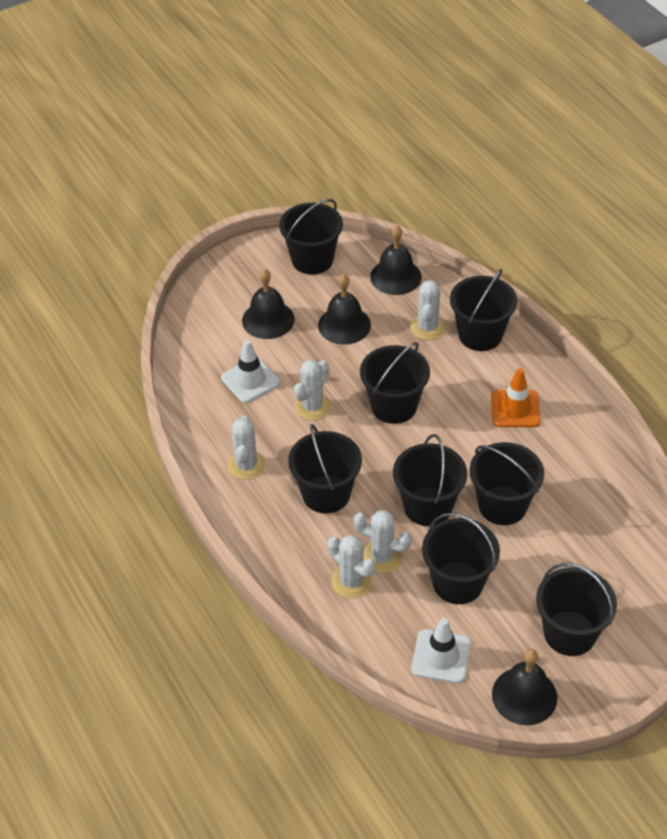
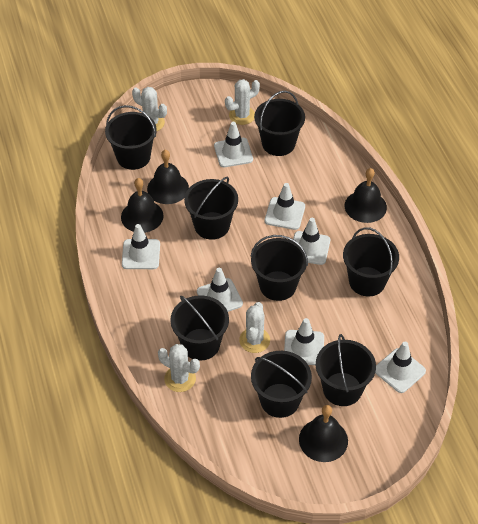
orange traffic cone: 1 -> 0
white cactus: 5 -> 4
white traffic cone: 2 -> 7

